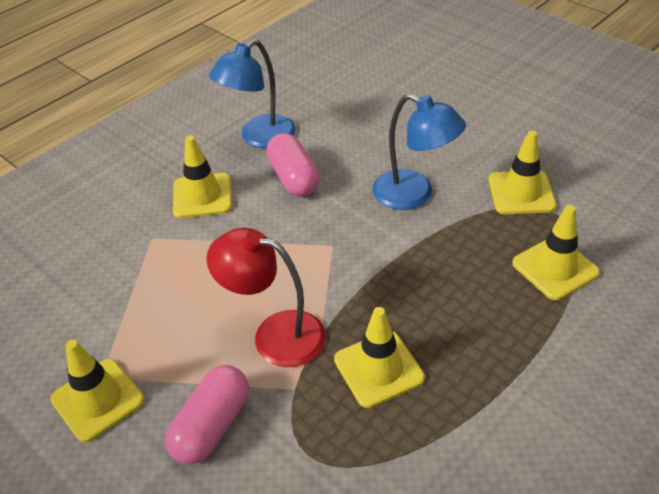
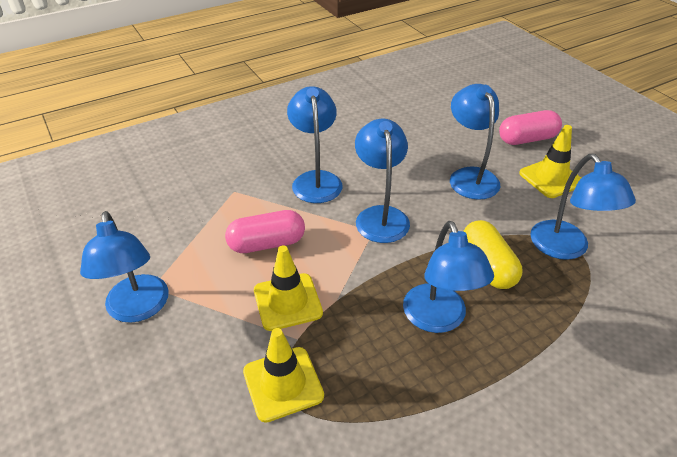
blue lamp: 2 -> 6
red lamp: 1 -> 0
yellow capsule: 0 -> 1
yellow traffic cone: 5 -> 3

